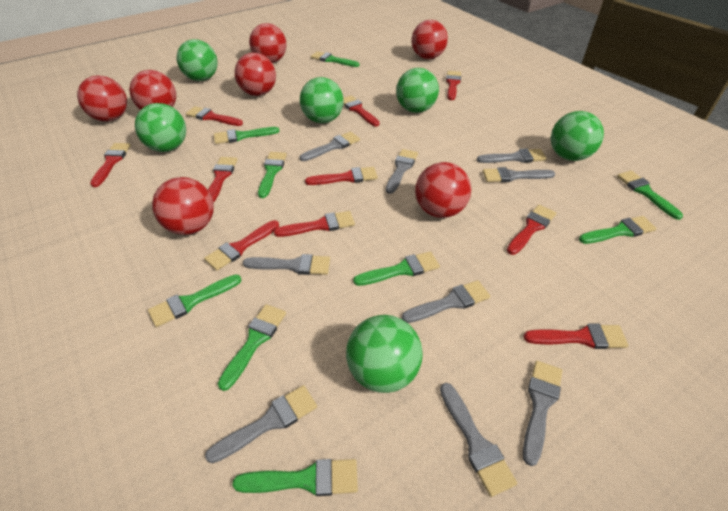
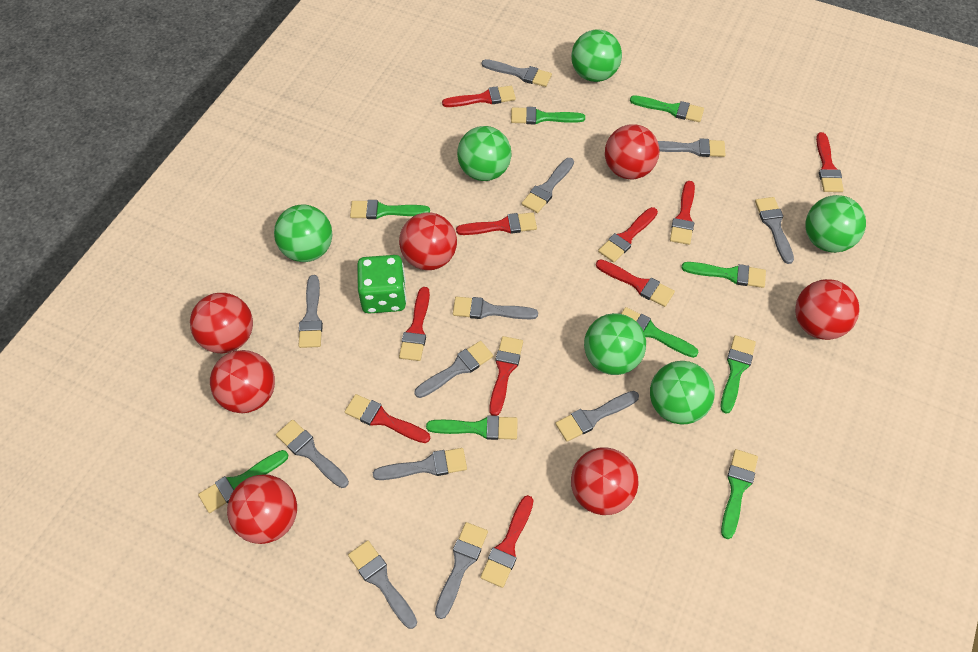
green dice: 0 -> 1
grey brush: 9 -> 12

